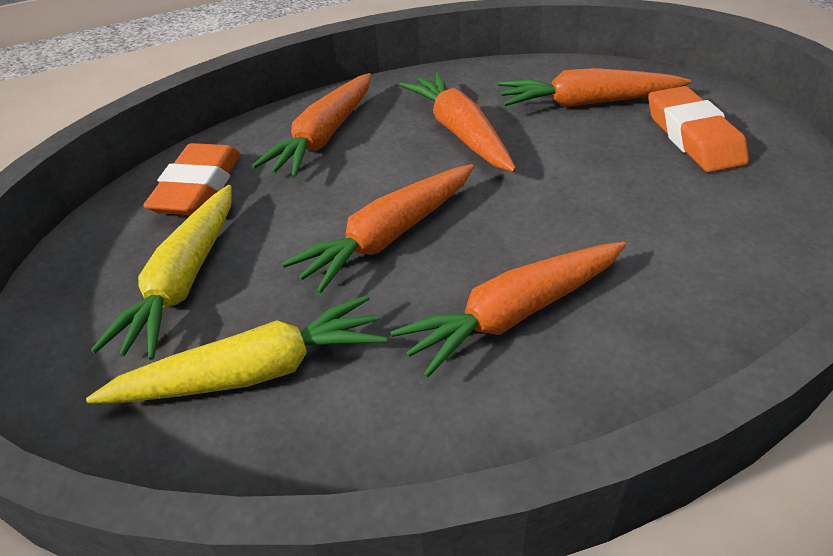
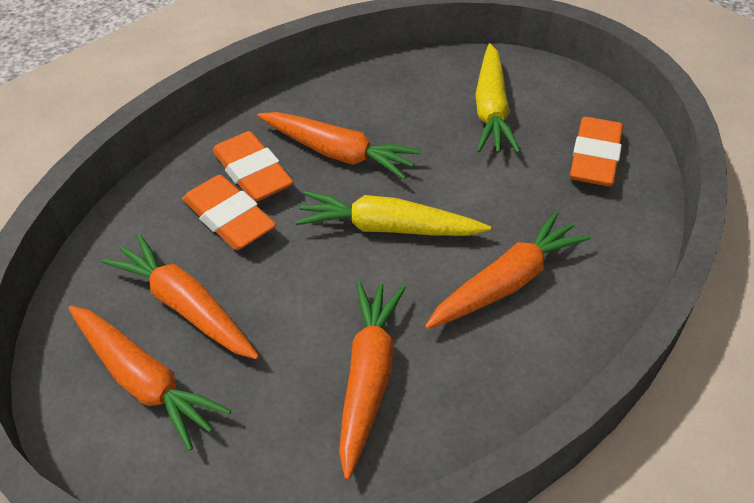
orange eraser: 2 -> 3

